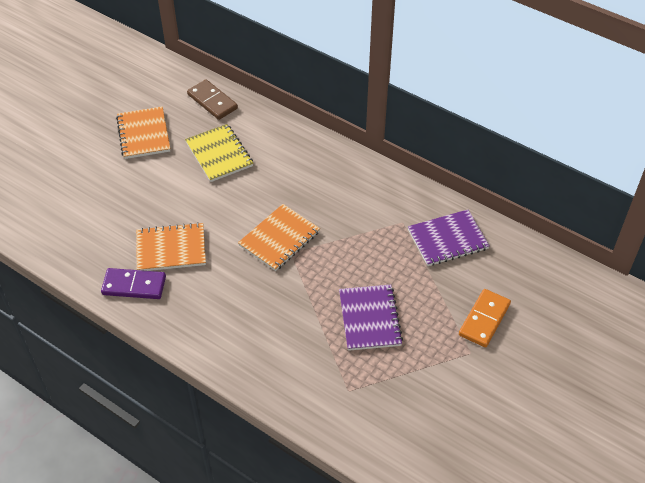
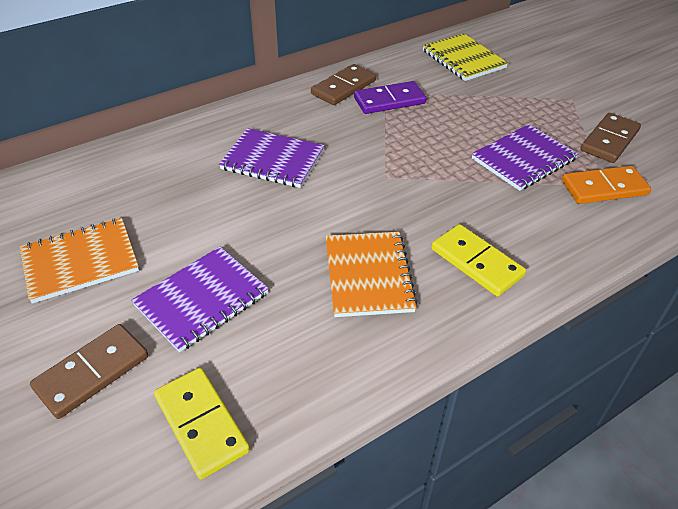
brown domino: 1 -> 3
orange notebook: 3 -> 2
purple notebook: 2 -> 3
yellow domino: 0 -> 2

